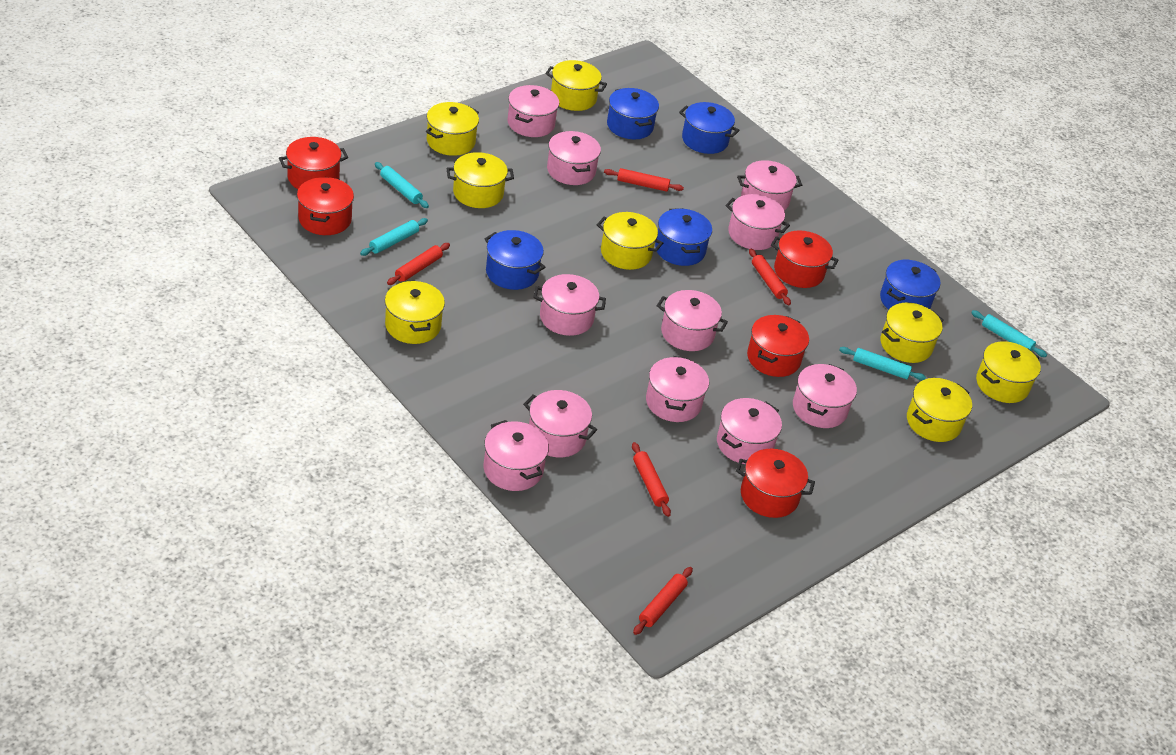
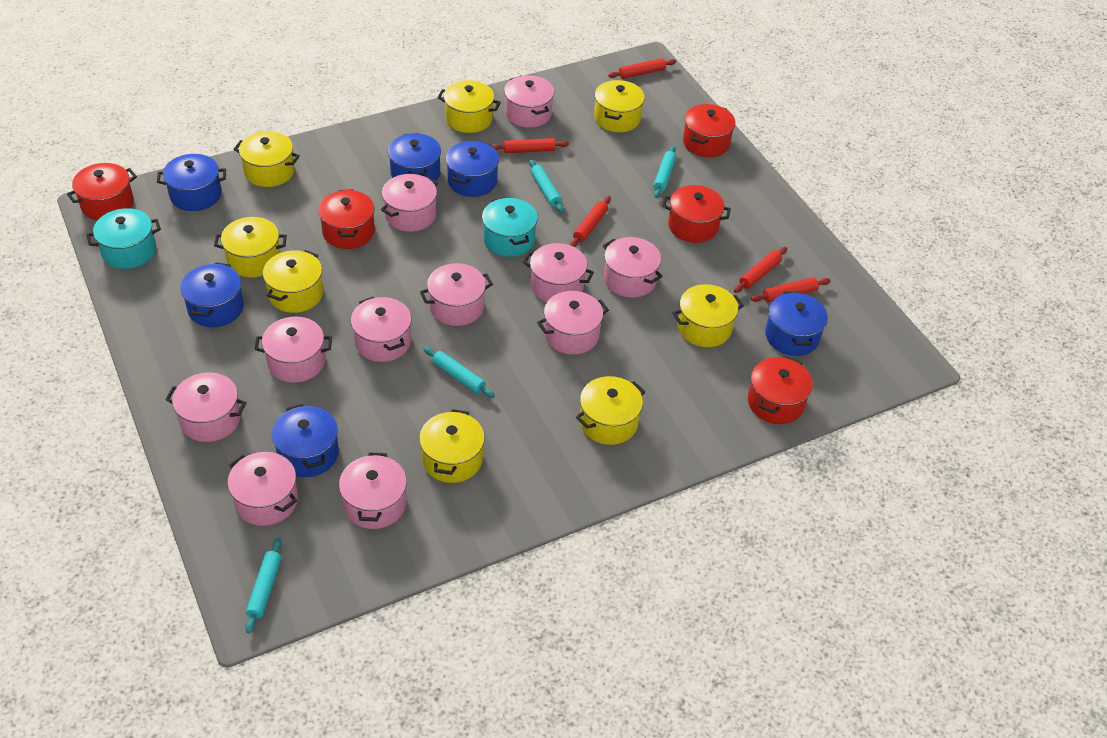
blue pot: 5 -> 6
turquoise pot: 0 -> 2

